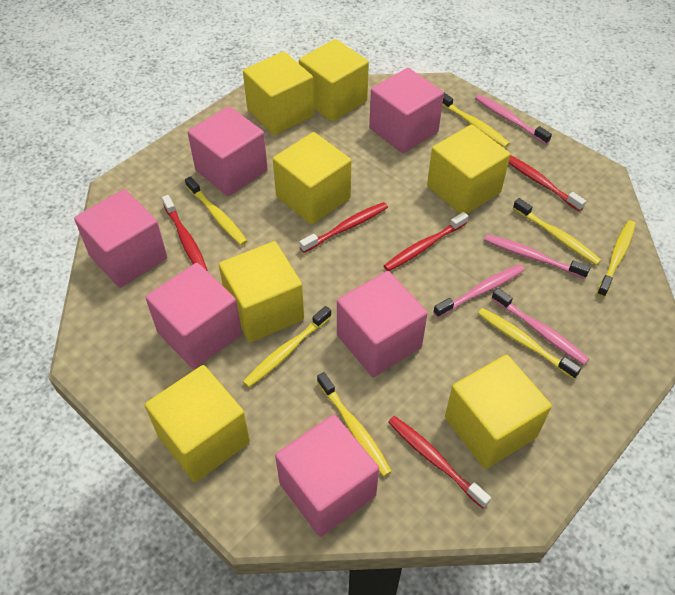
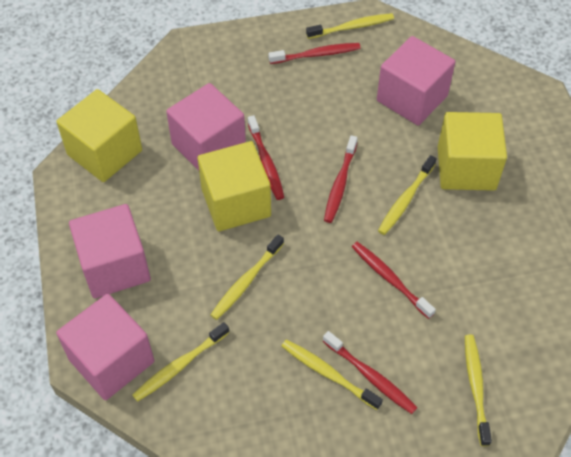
pink cube: 6 -> 4
pink toothbrush: 4 -> 0
yellow cube: 7 -> 3
yellow toothbrush: 7 -> 6

